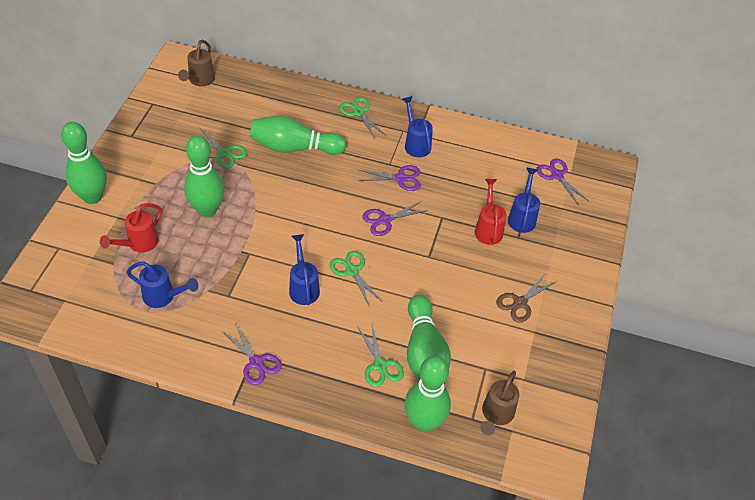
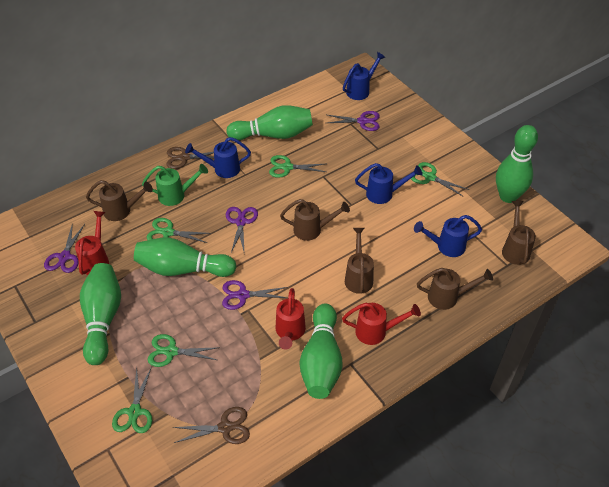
brown scissors: 1 -> 2
brown watering can: 2 -> 5
green scissors: 4 -> 5
green watering can: 0 -> 1
red watering can: 2 -> 3

